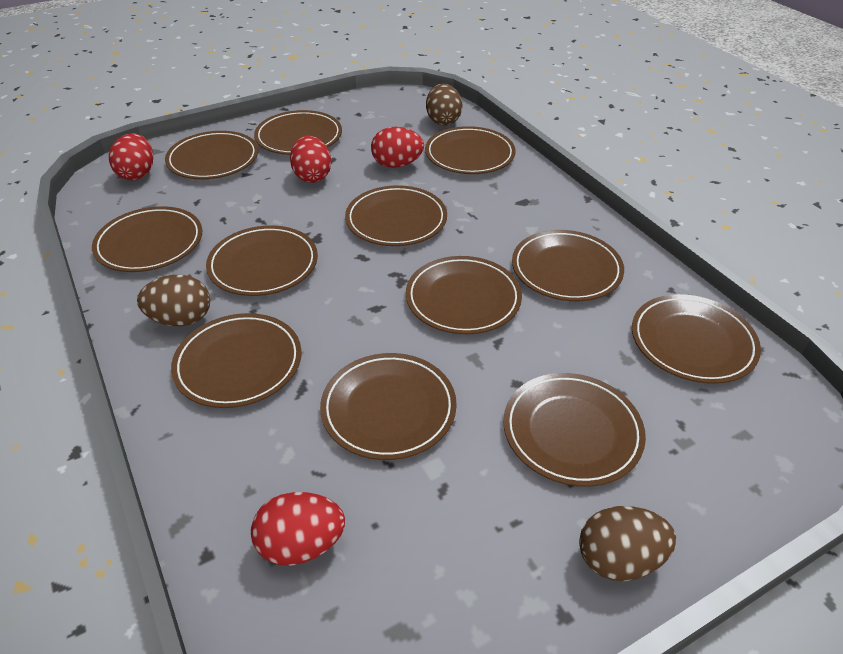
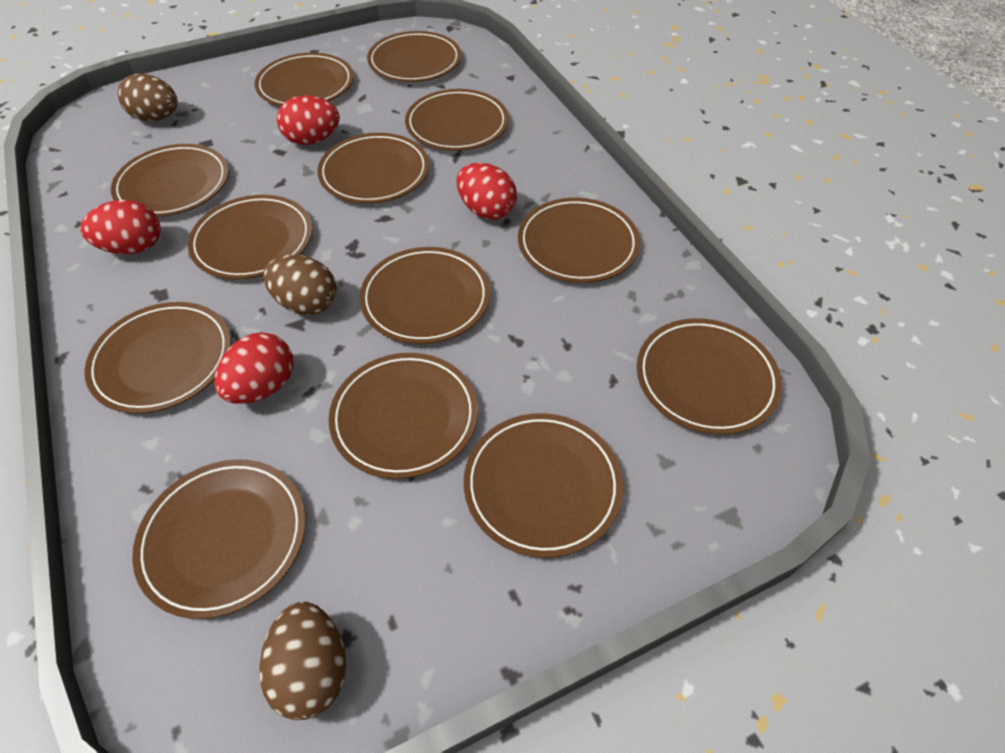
brown plate: 12 -> 13

